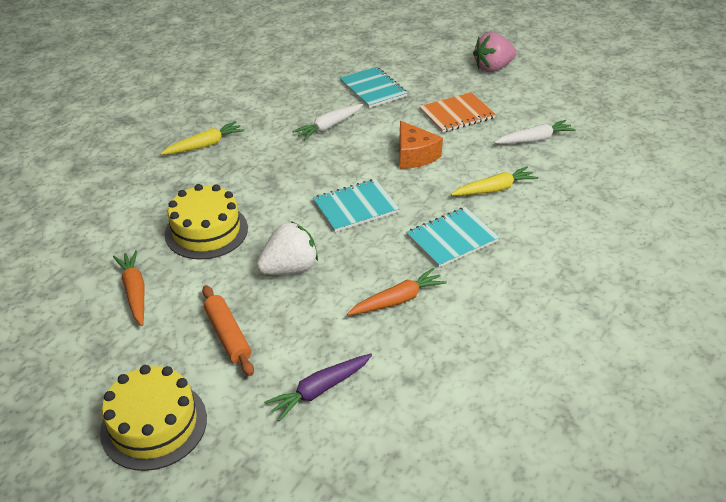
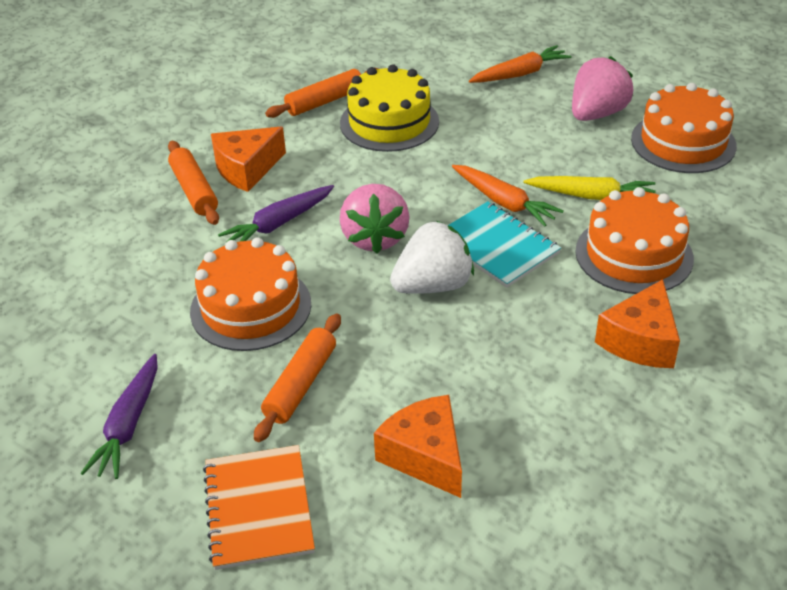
orange cake: 0 -> 3
orange cheese: 1 -> 3
orange rolling pin: 1 -> 3
pink strawberry: 1 -> 2
purple carrot: 1 -> 2
turquoise notebook: 3 -> 1
white carrot: 2 -> 0
yellow cake: 2 -> 1
yellow carrot: 2 -> 1

